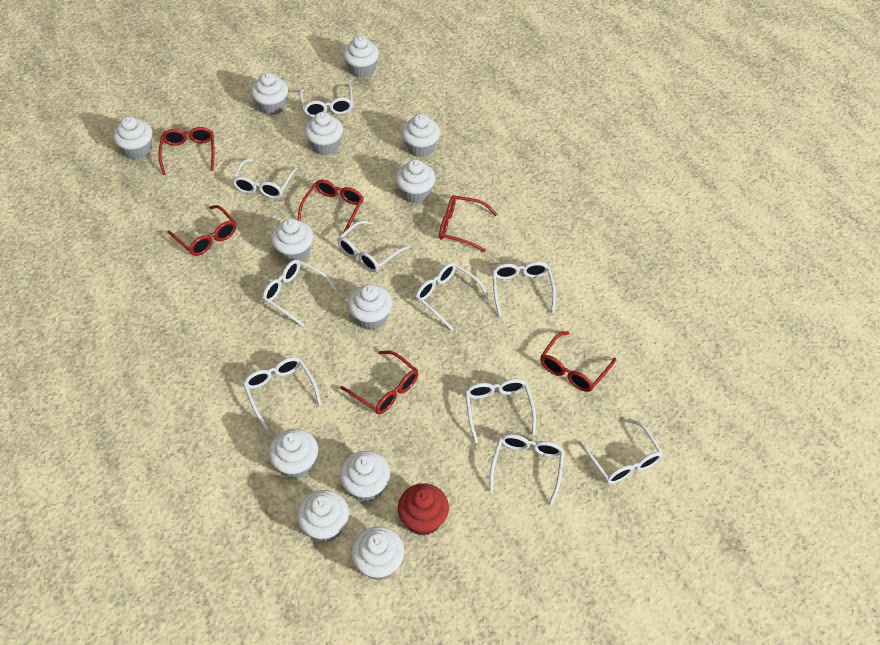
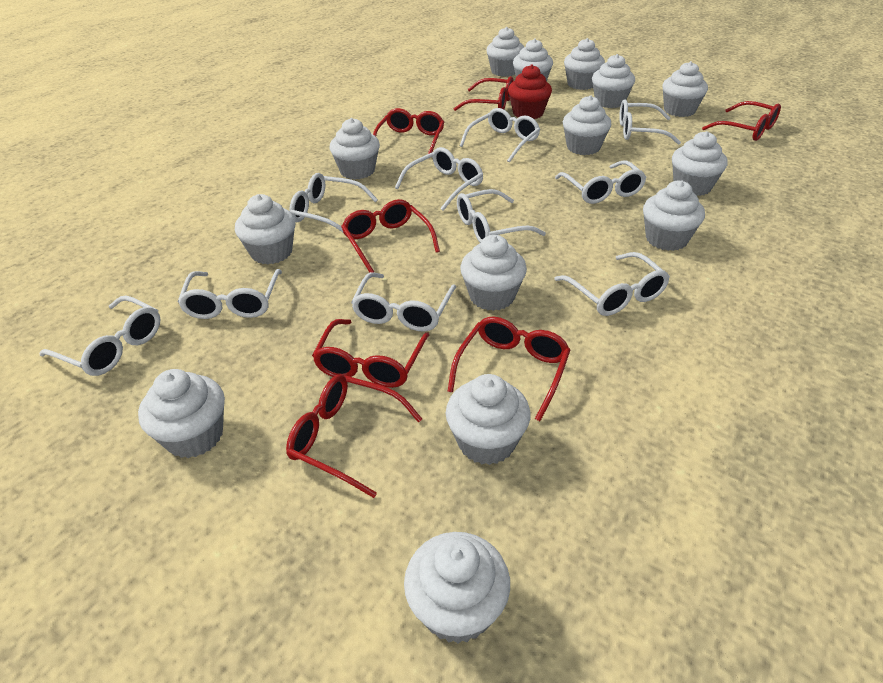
red glasses: 6 -> 7
white cupcake: 12 -> 14

